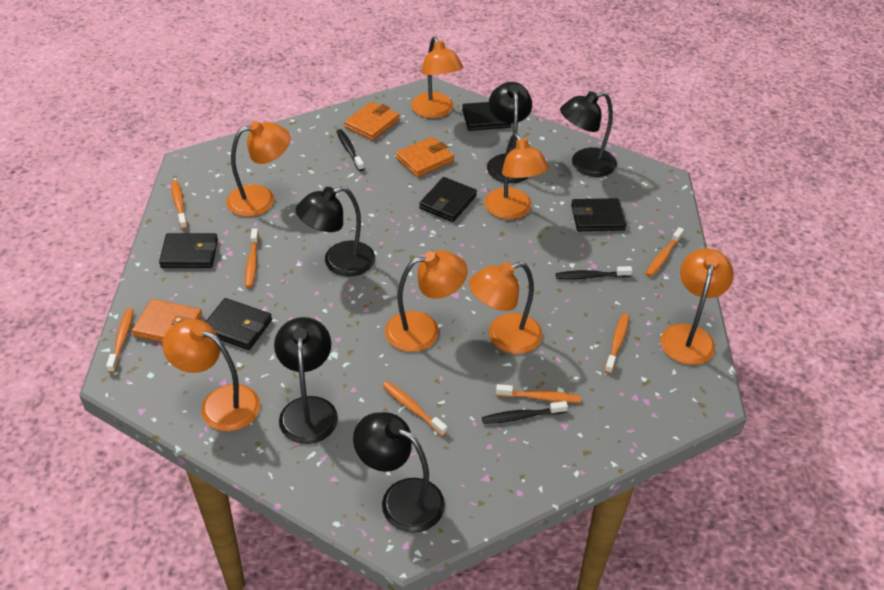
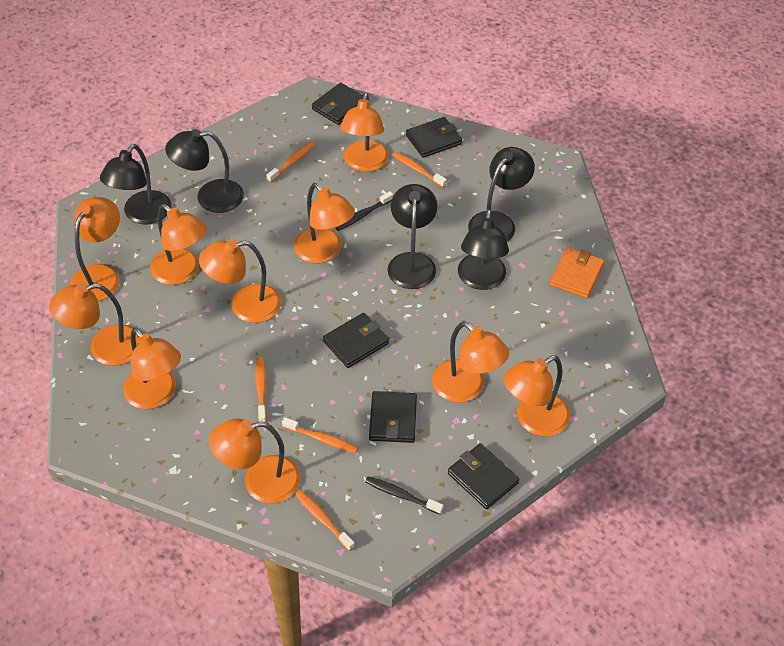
black toothbrush: 3 -> 2
orange lamp: 7 -> 10
orange toothbrush: 7 -> 5
orange wallet: 3 -> 1

